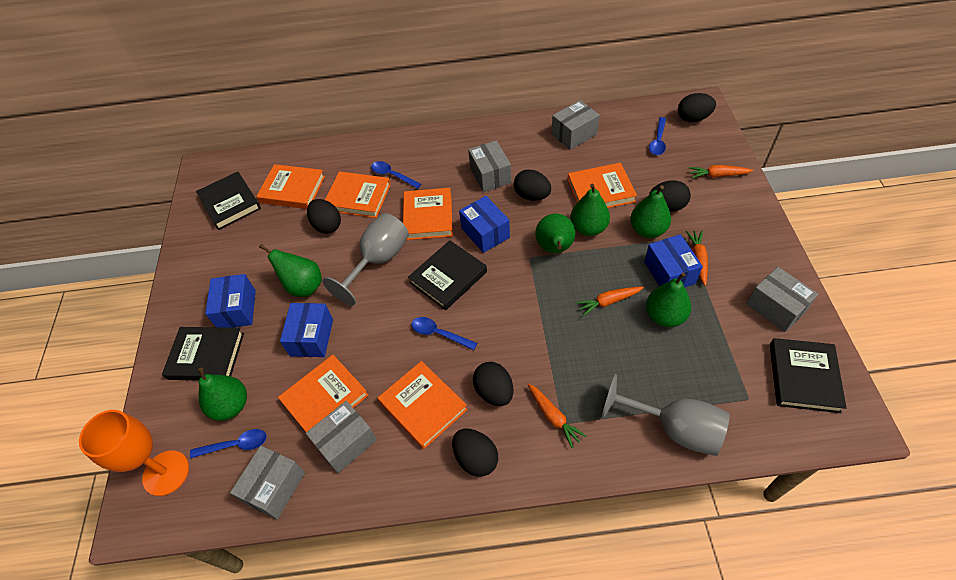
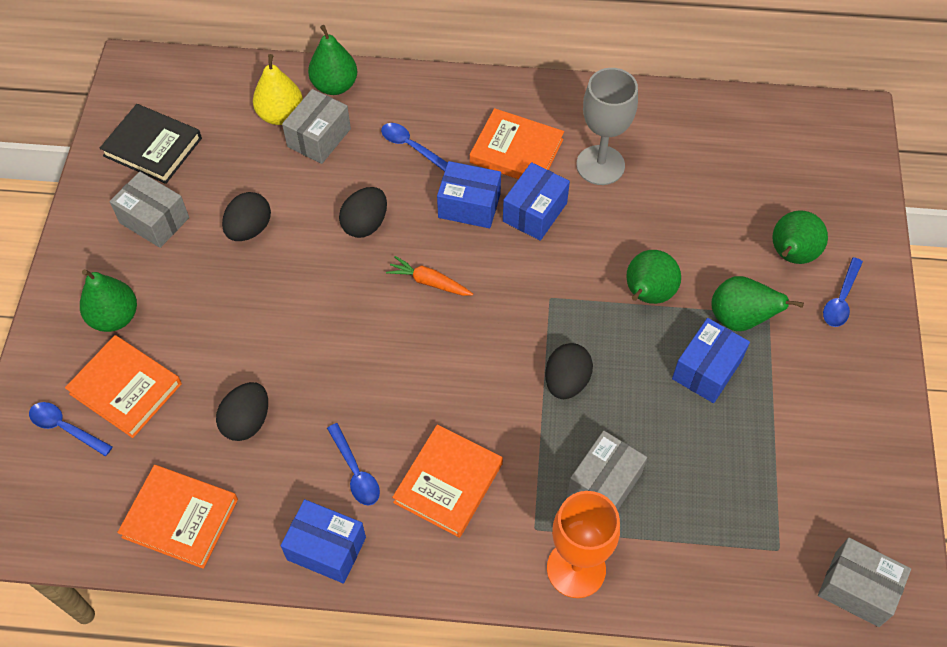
black book: 4 -> 1
black egg: 6 -> 4
green pear: 6 -> 5
grey box: 5 -> 4
grey goblet: 2 -> 1
orange book: 6 -> 4
orange carrot: 4 -> 1
yellow pear: 0 -> 1

